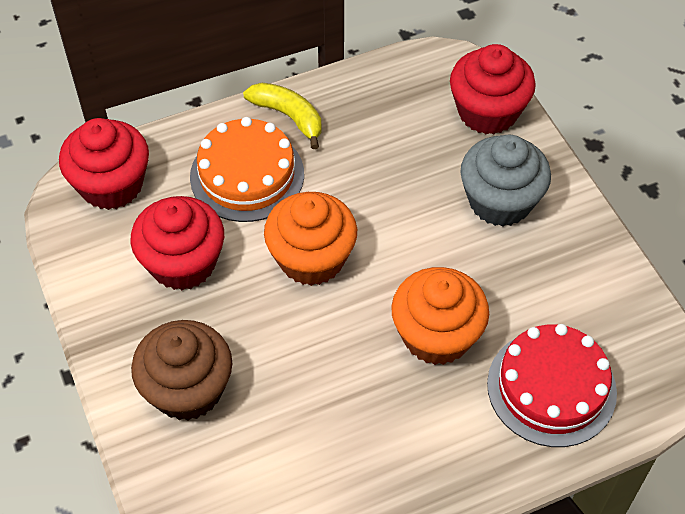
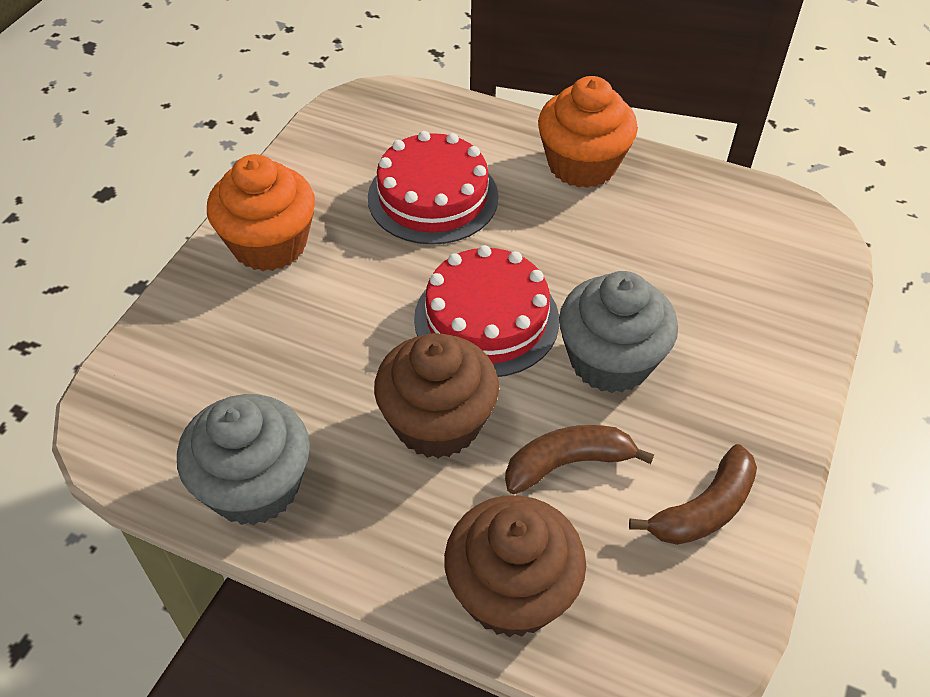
brown banana: 0 -> 2
brown cupcake: 1 -> 2
grey cupcake: 1 -> 2
orange cake: 1 -> 0
red cake: 1 -> 2
red cupcake: 3 -> 0
yellow banana: 1 -> 0

